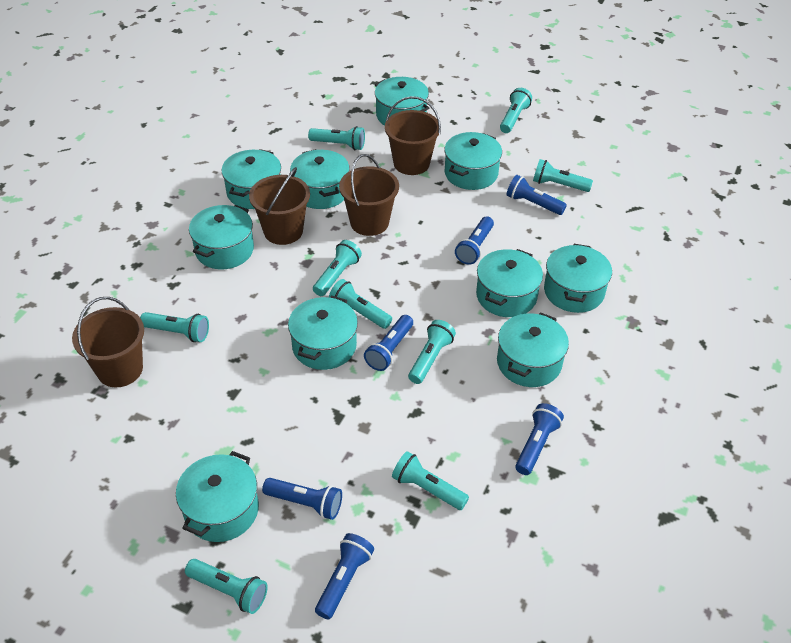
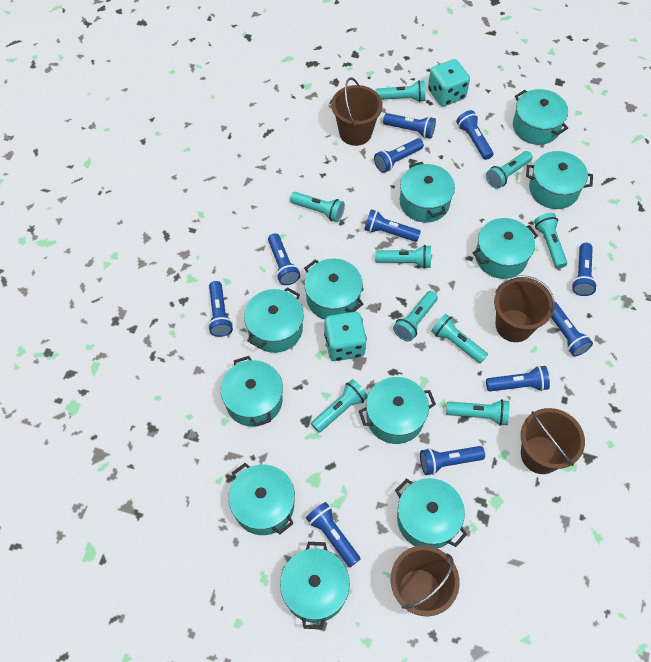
blue flashlight: 6 -> 11
turquoise dice: 0 -> 2
turquoise pot: 10 -> 11

